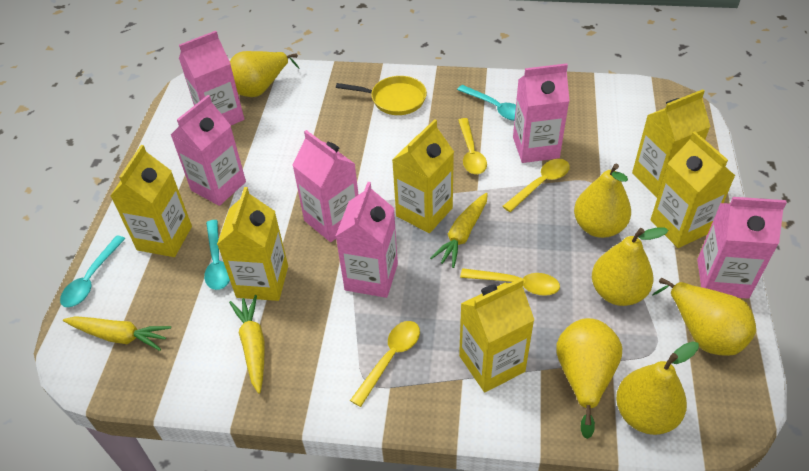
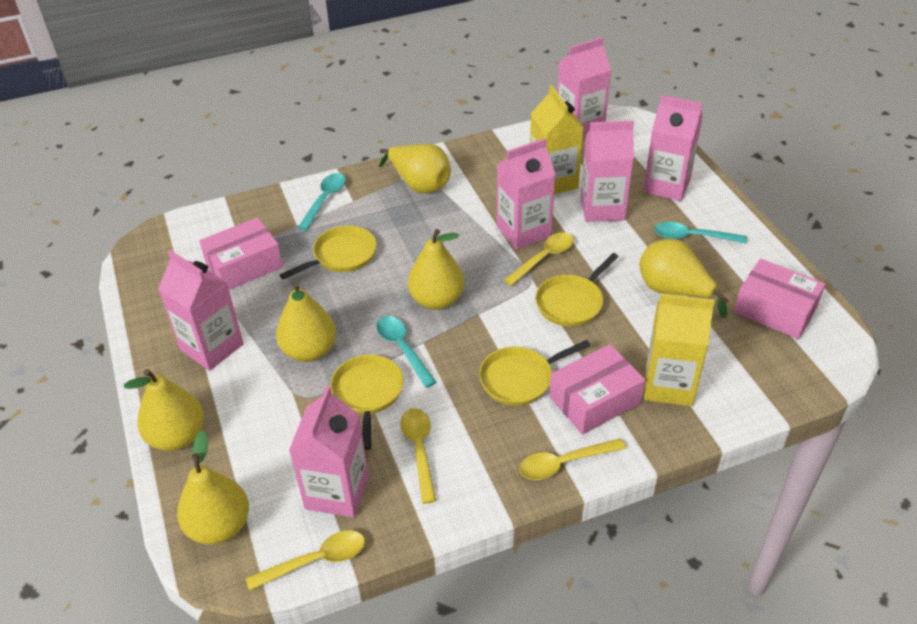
pink box: 0 -> 3
yellow carrot: 3 -> 0
yellow carton: 6 -> 2
yellow pan: 1 -> 4

